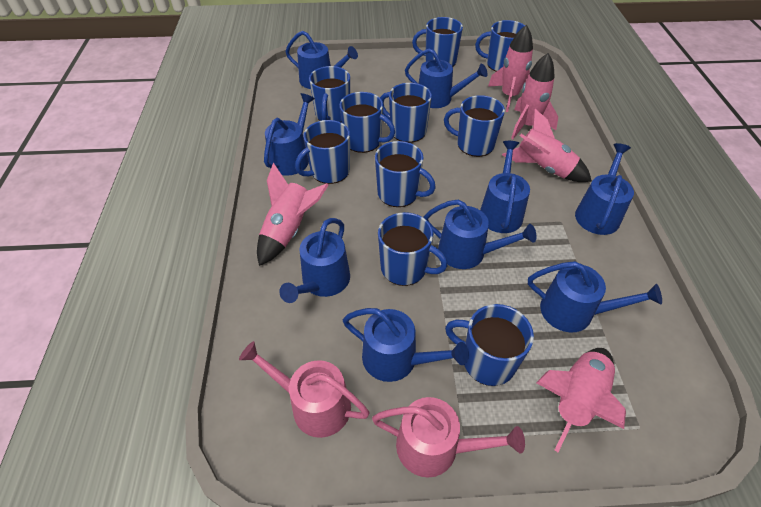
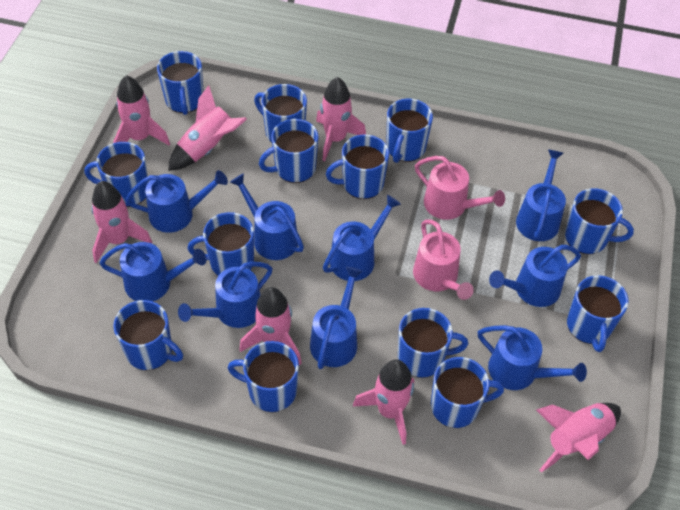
blue mug: 10 -> 13
pink rocket: 5 -> 7

